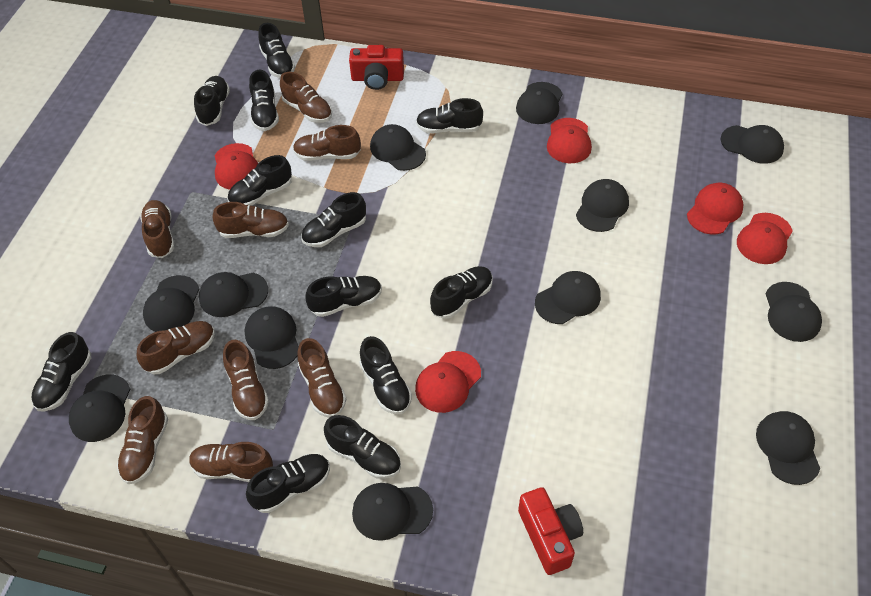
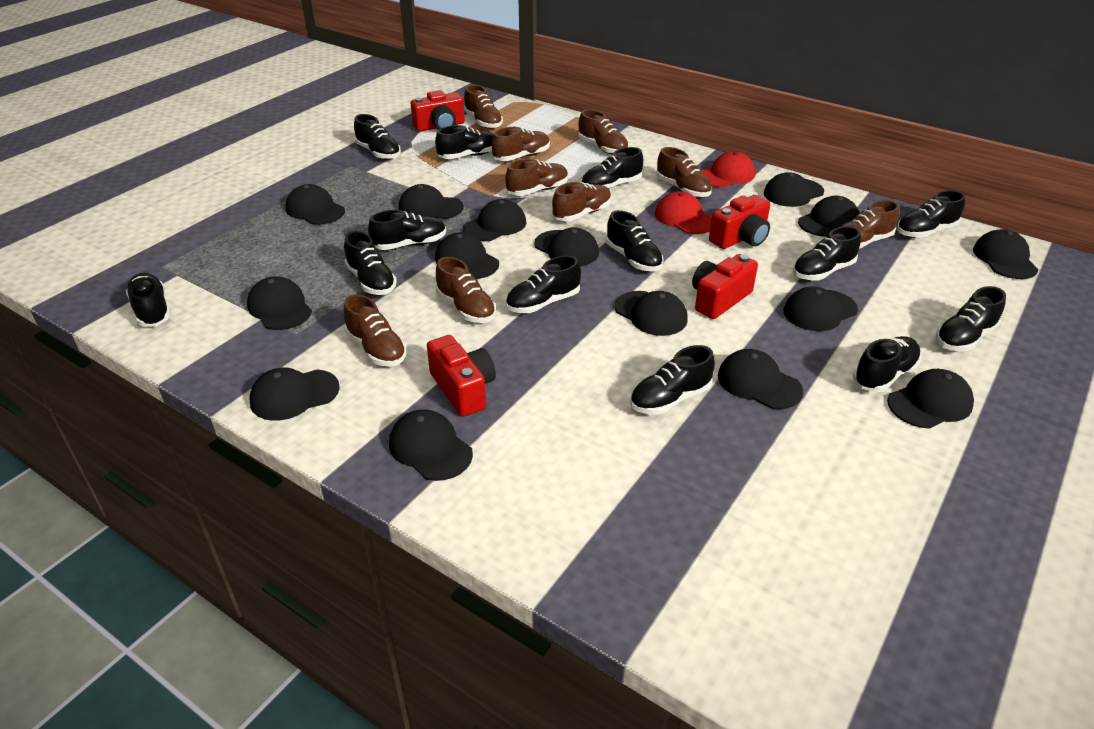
black cap: 12 -> 15
black shoe: 12 -> 13
red camera: 2 -> 4
red cap: 5 -> 2

